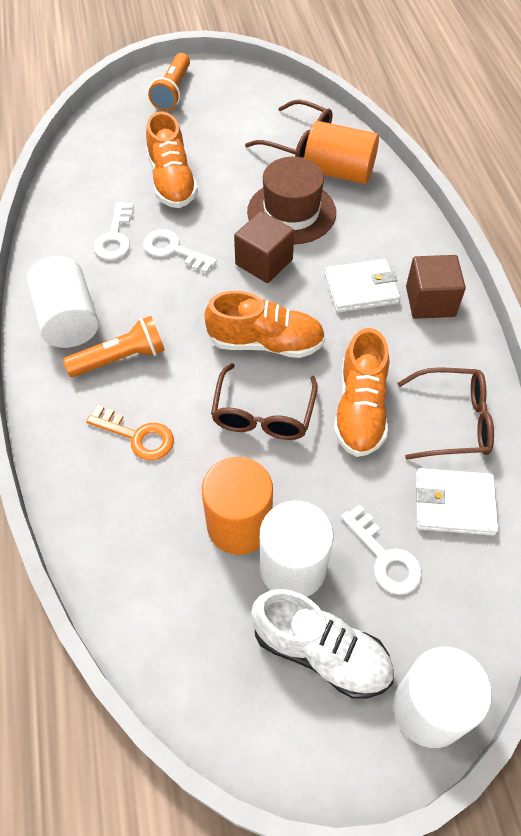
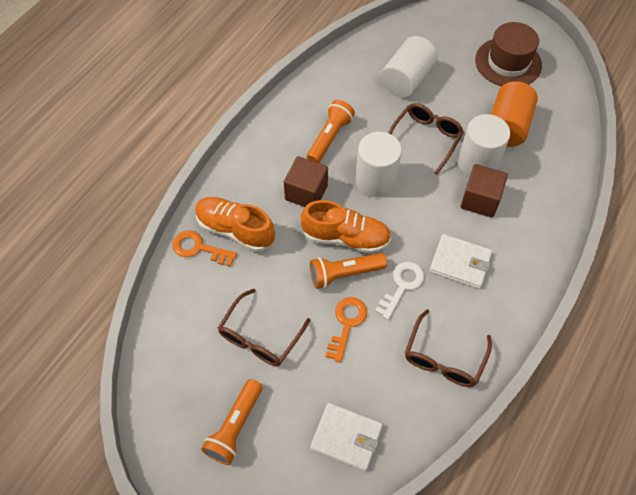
orange cylinder: 2 -> 1
orange flashlight: 2 -> 3
orange key: 1 -> 2
orange shoe: 3 -> 2
white key: 3 -> 1
white shoe: 1 -> 0

